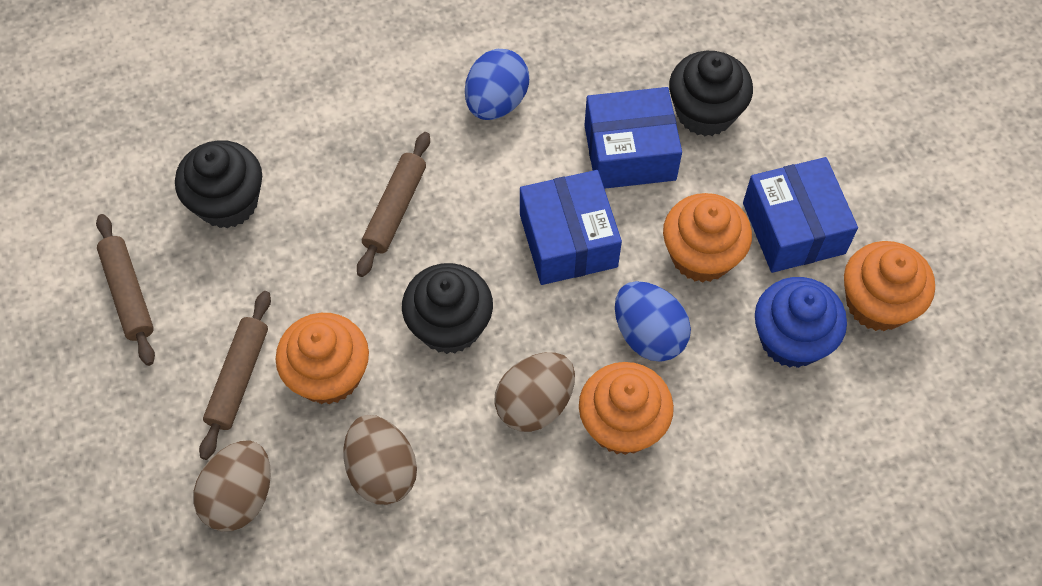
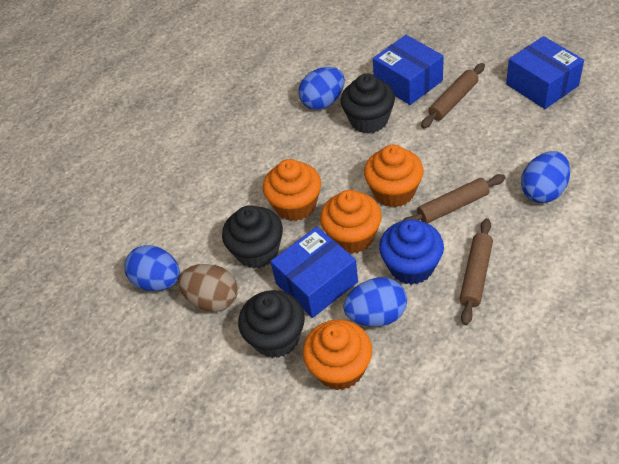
blue egg: 2 -> 4
brown egg: 3 -> 1

